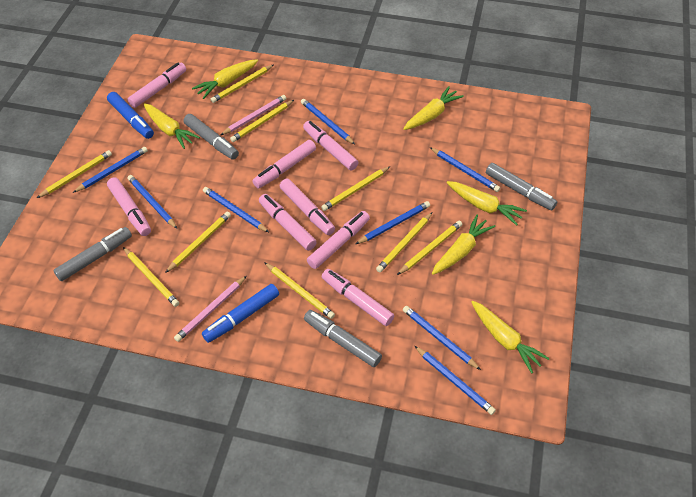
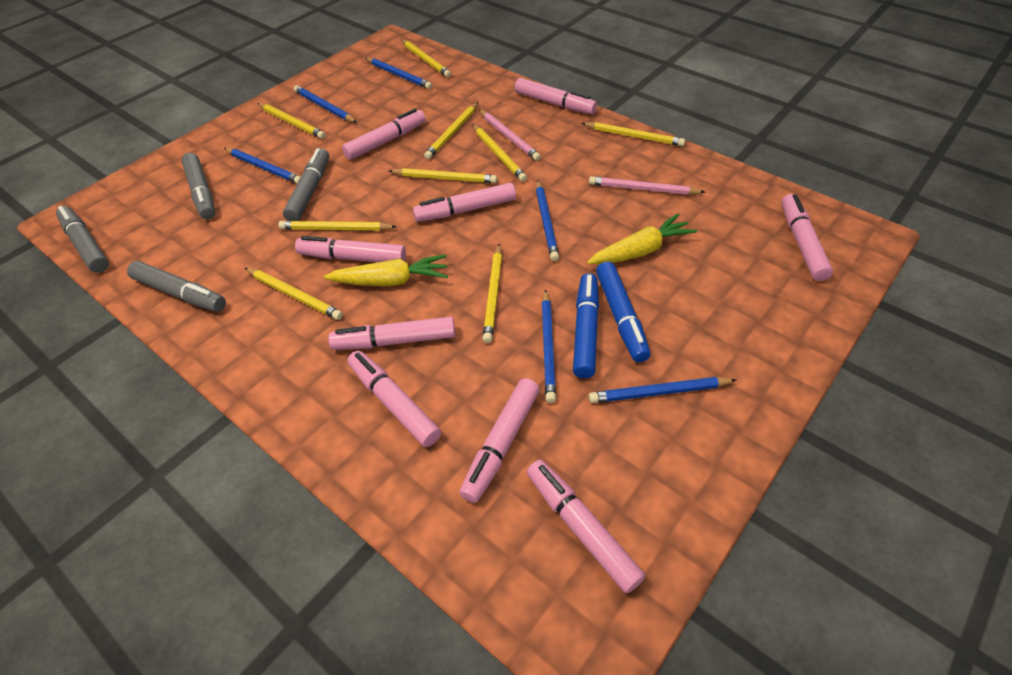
blue pencil: 8 -> 6
pink marker: 8 -> 9
yellow carrot: 6 -> 2

